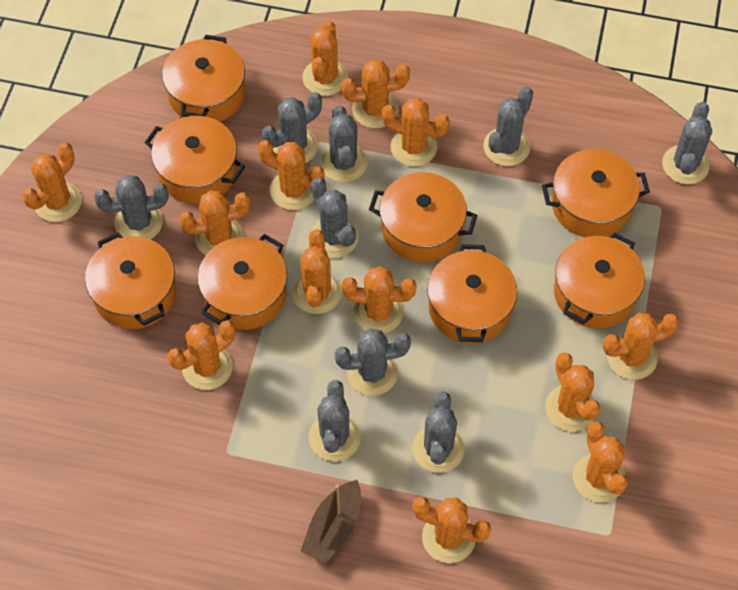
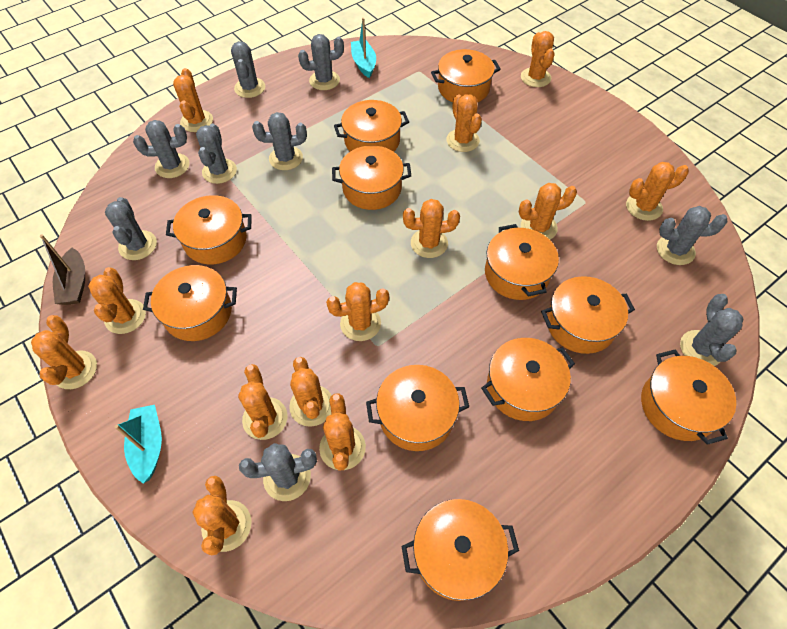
orange pot: 8 -> 11
turquoise boat: 0 -> 2

